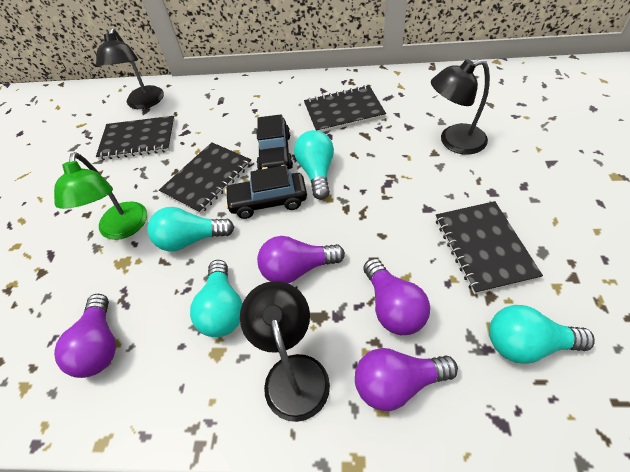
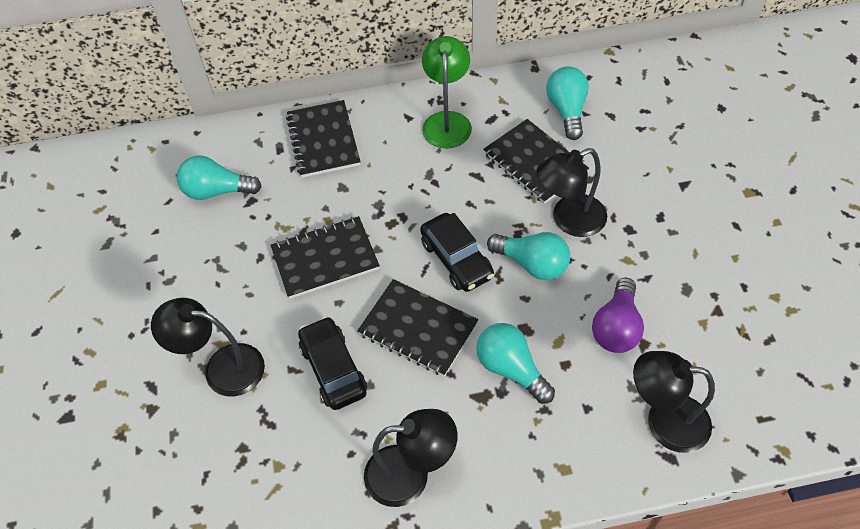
black lamp: 3 -> 4
purple light bulb: 4 -> 1

